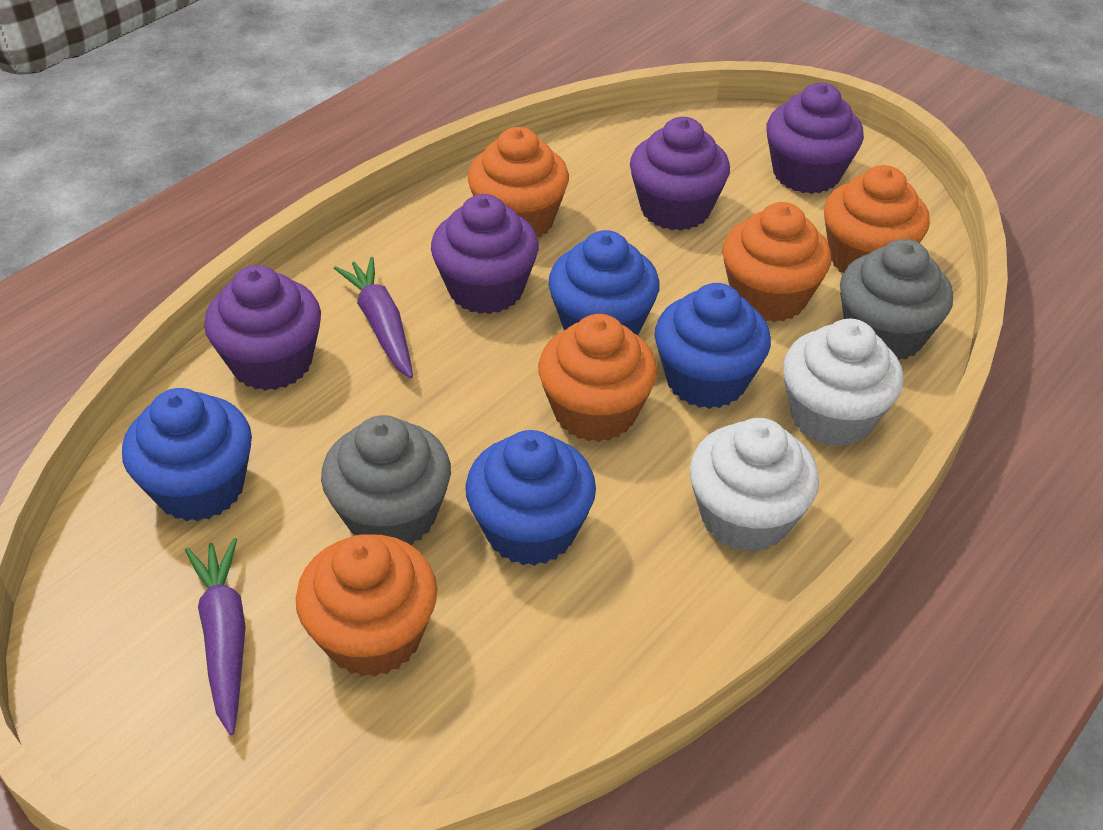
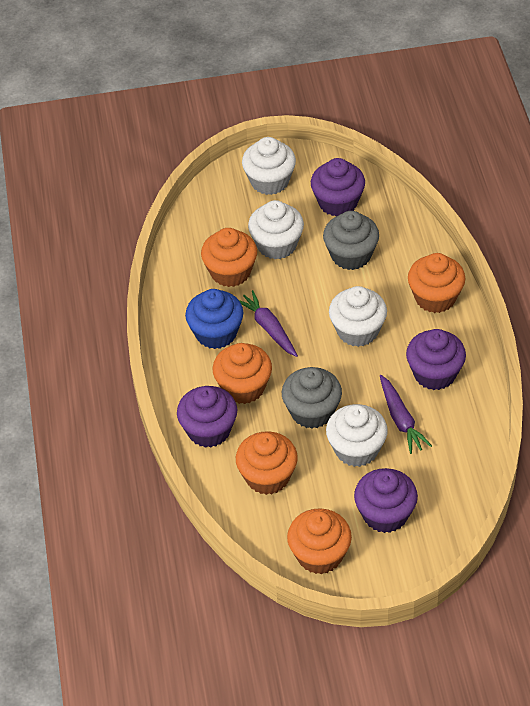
blue cupcake: 4 -> 1
white cupcake: 2 -> 4

